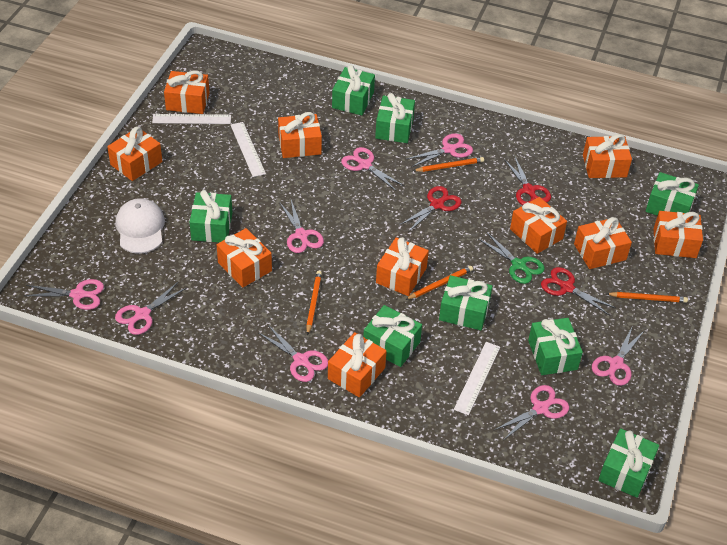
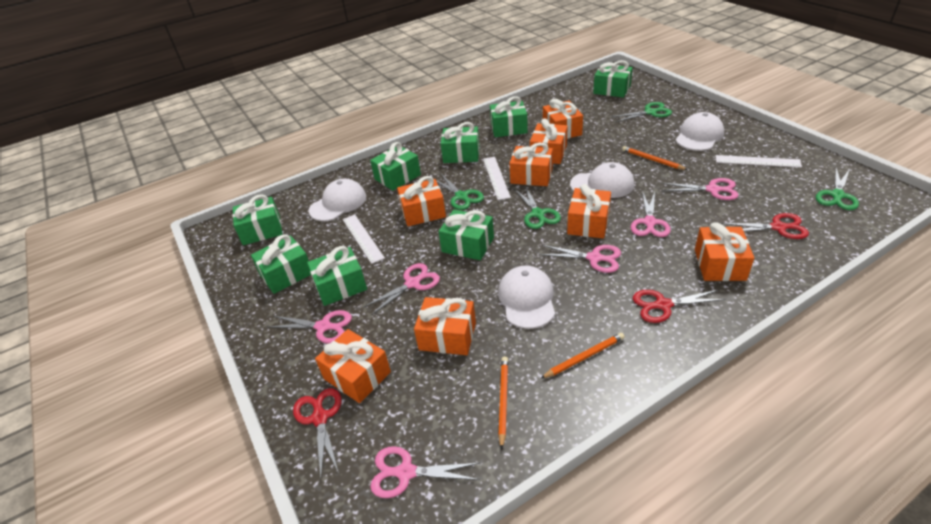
green scissors: 1 -> 4
orange gift: 10 -> 8
orange pencil: 4 -> 3
pink scissors: 8 -> 6
white cap: 1 -> 4

